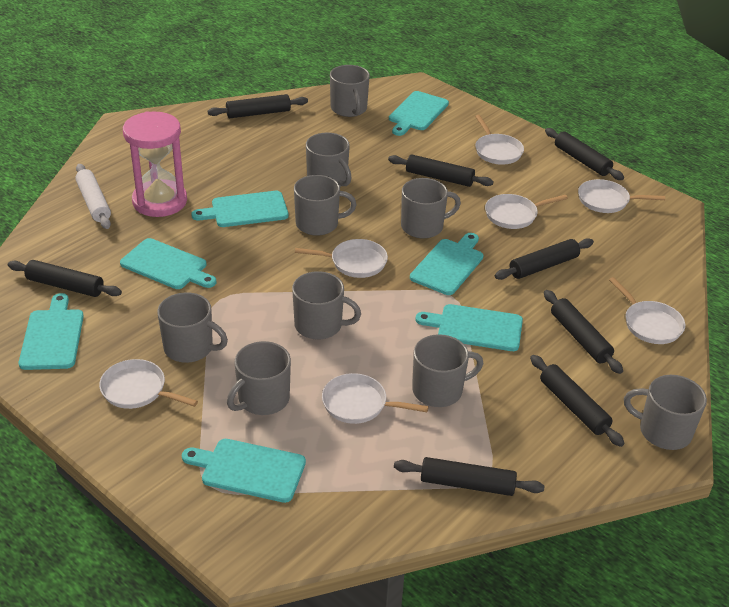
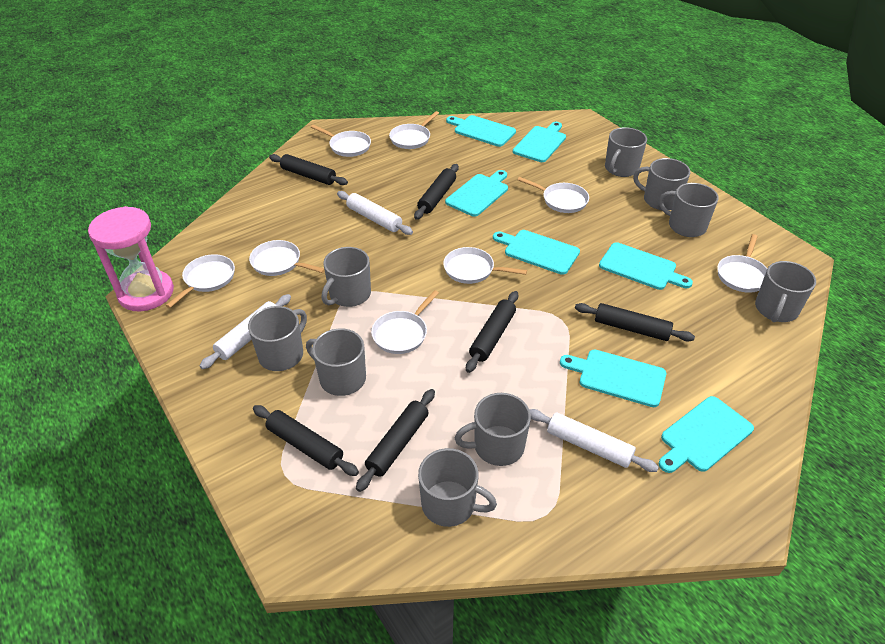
black rolling pin: 8 -> 6
white pan: 7 -> 8
white rolling pin: 1 -> 3

